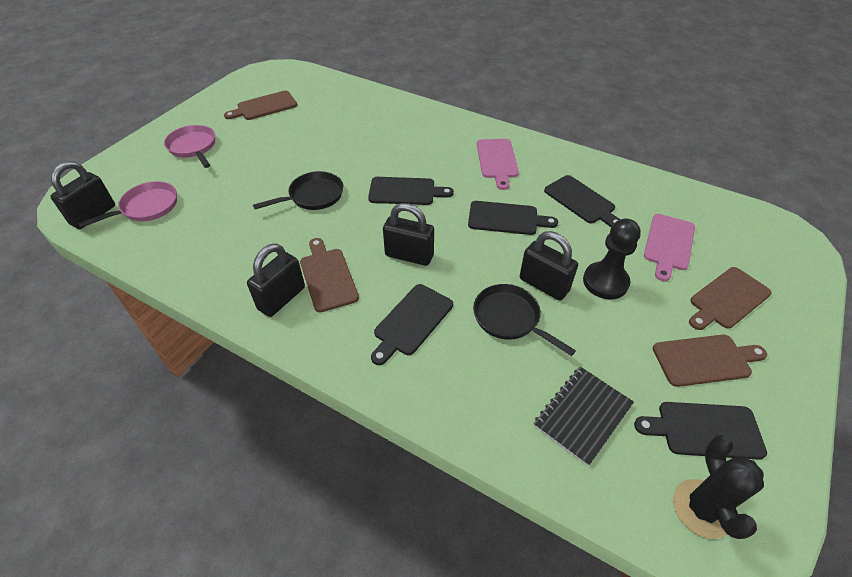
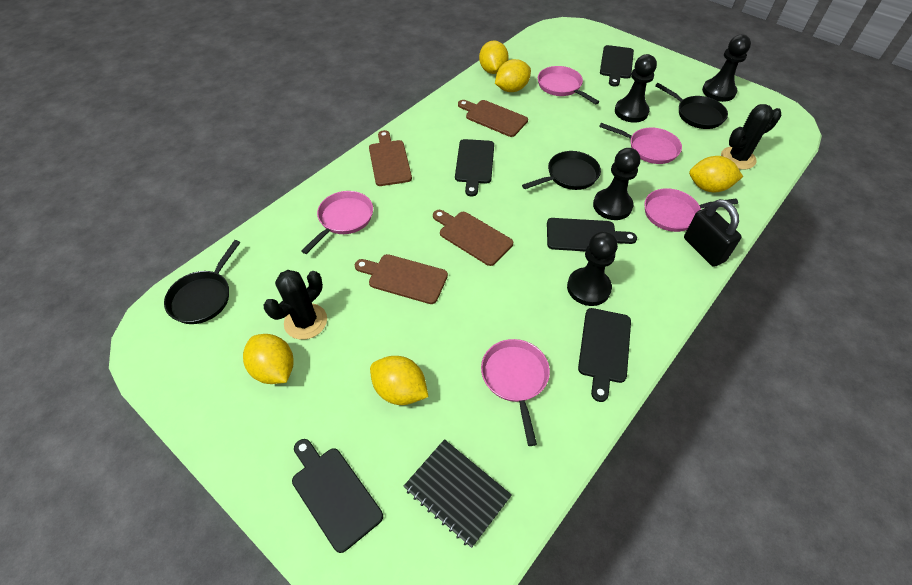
black cactus: 1 -> 2
black padlock: 4 -> 1
black pan: 2 -> 3
black pawn: 1 -> 4
pink cutting board: 2 -> 0
pink pan: 2 -> 5
yellow lemon: 0 -> 5

